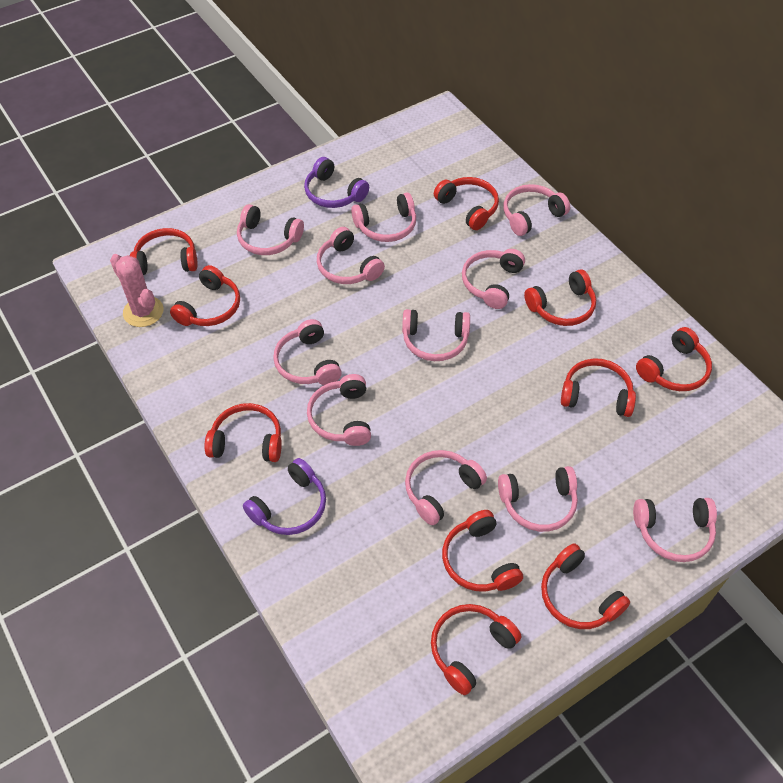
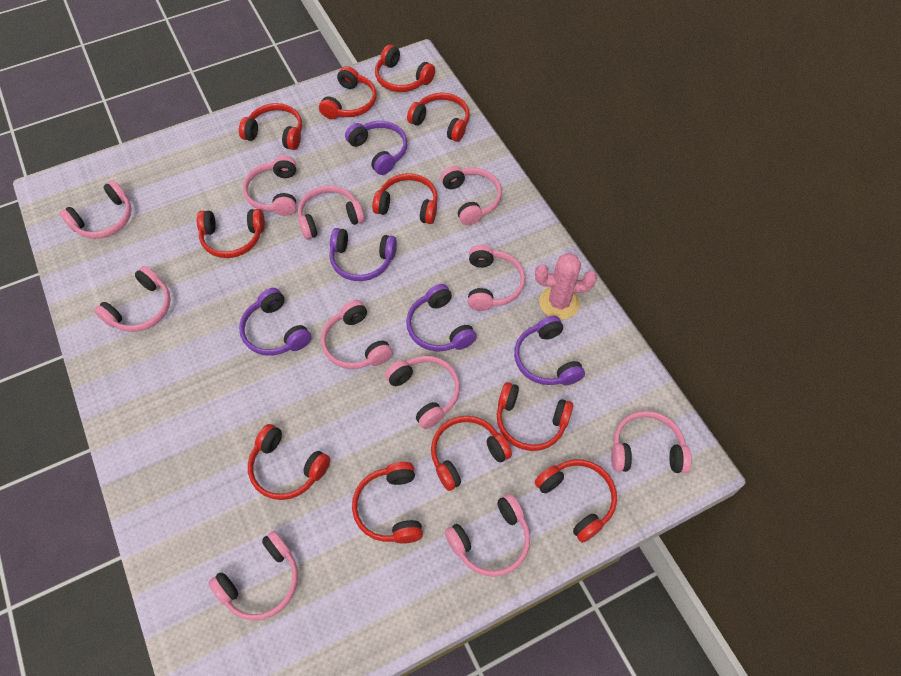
purple headphones: 2 -> 5
red headphones: 10 -> 11

